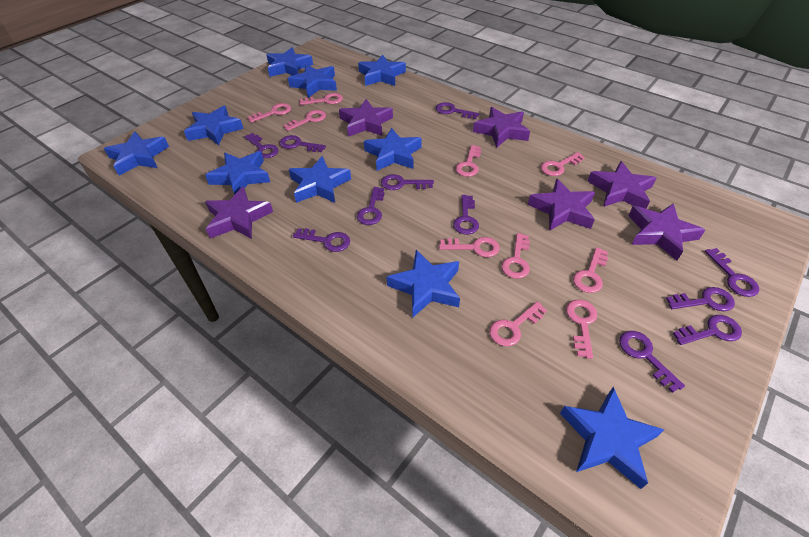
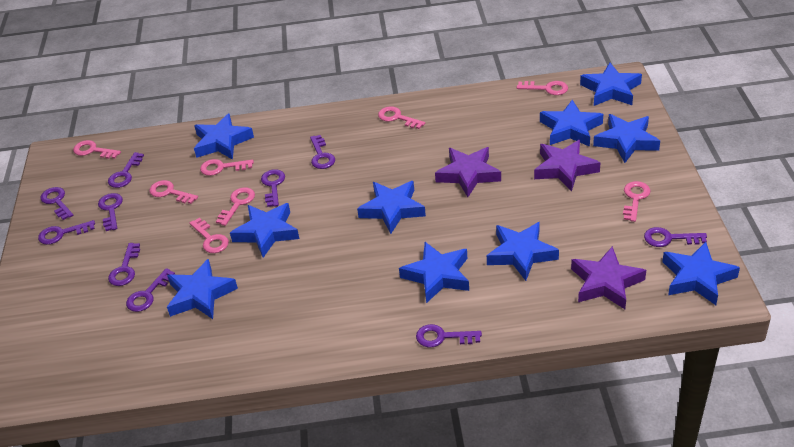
pink key: 10 -> 8
purple key: 11 -> 10
purple star: 6 -> 3

